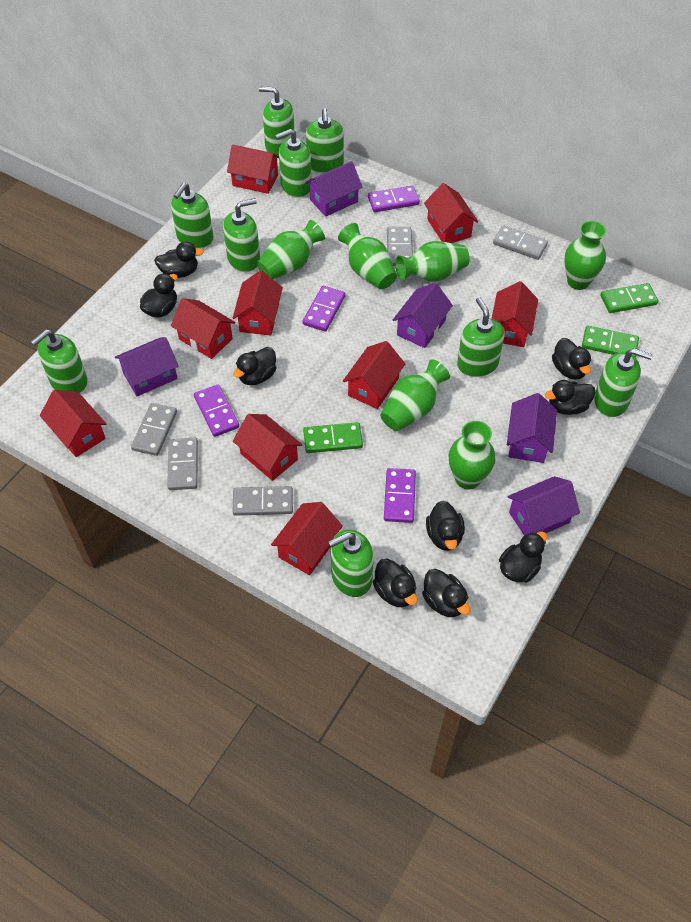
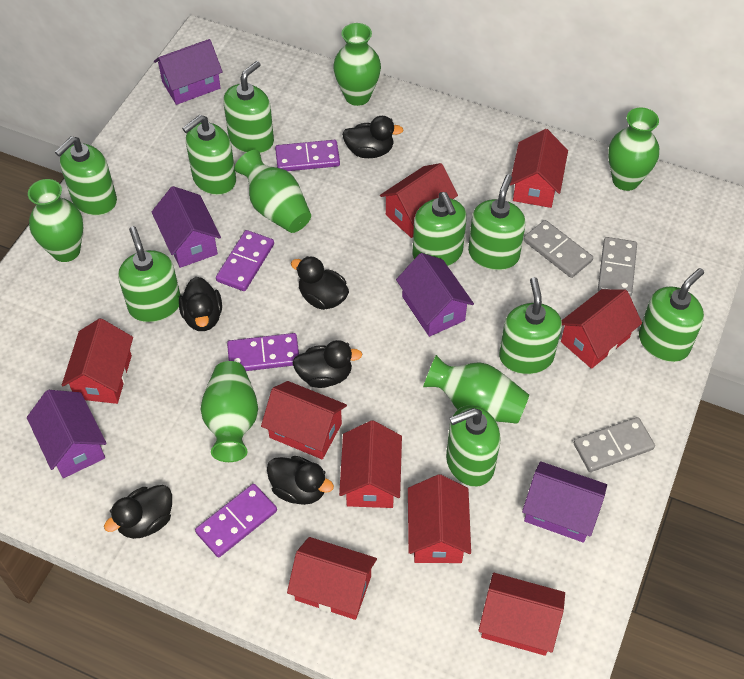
black duck: 9 -> 6
green domino: 3 -> 0
grey domino: 5 -> 3

